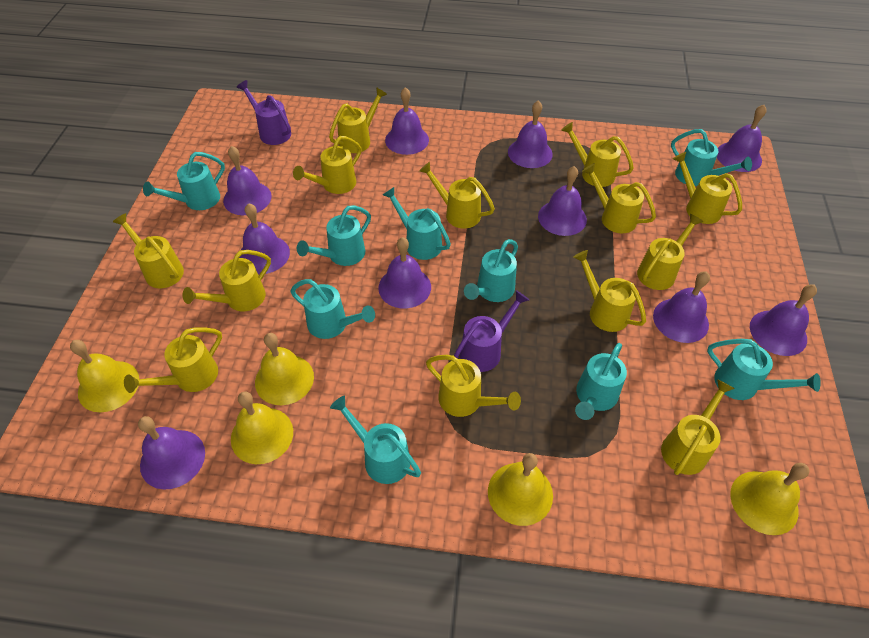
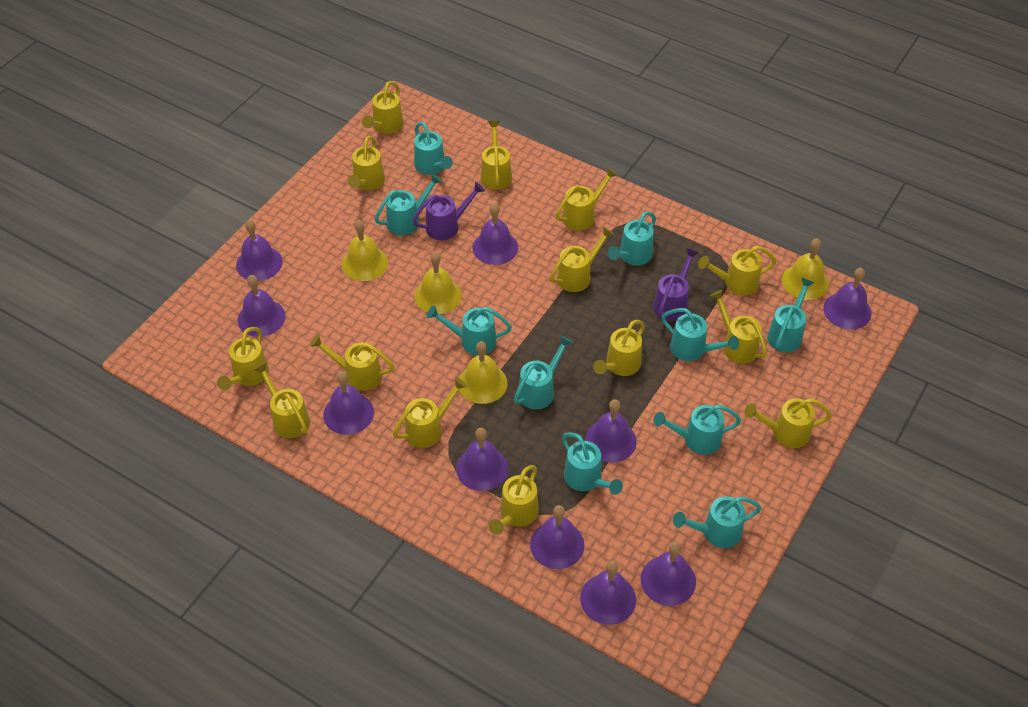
turquoise watering can: 9 -> 10
yellow bell: 5 -> 4
yellow watering can: 13 -> 14

